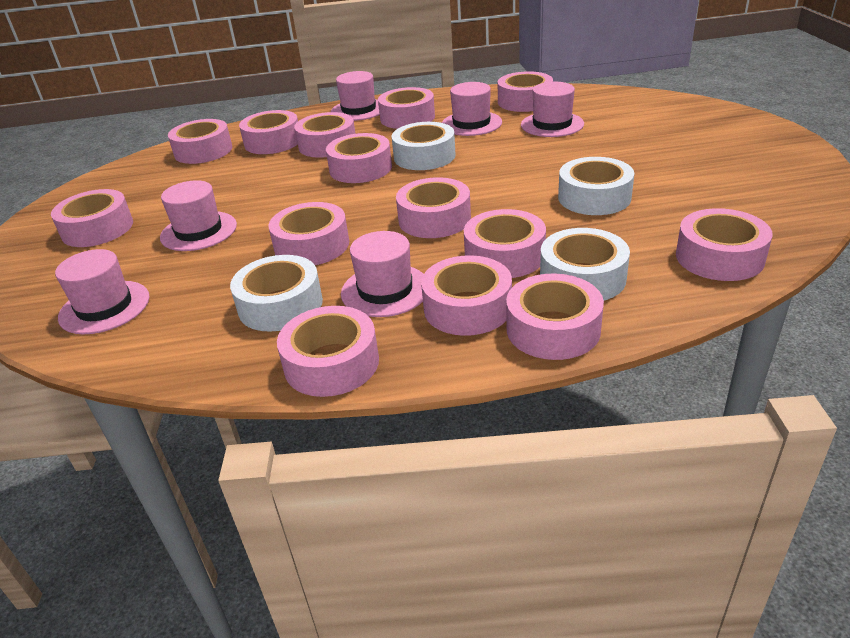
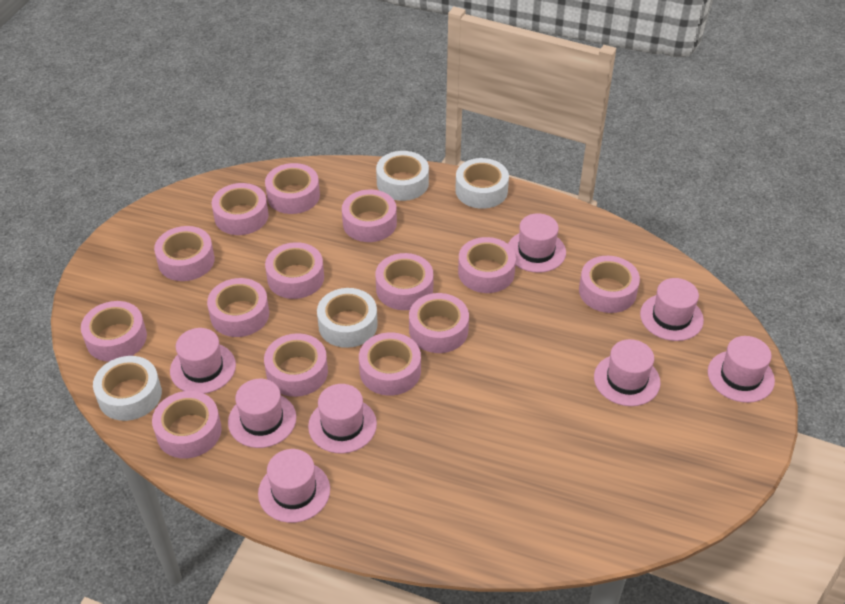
pink hat: 6 -> 8

